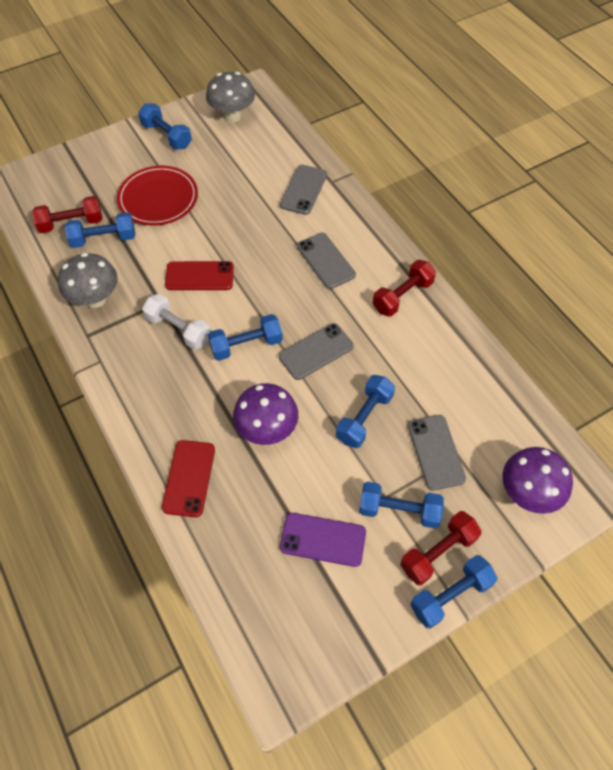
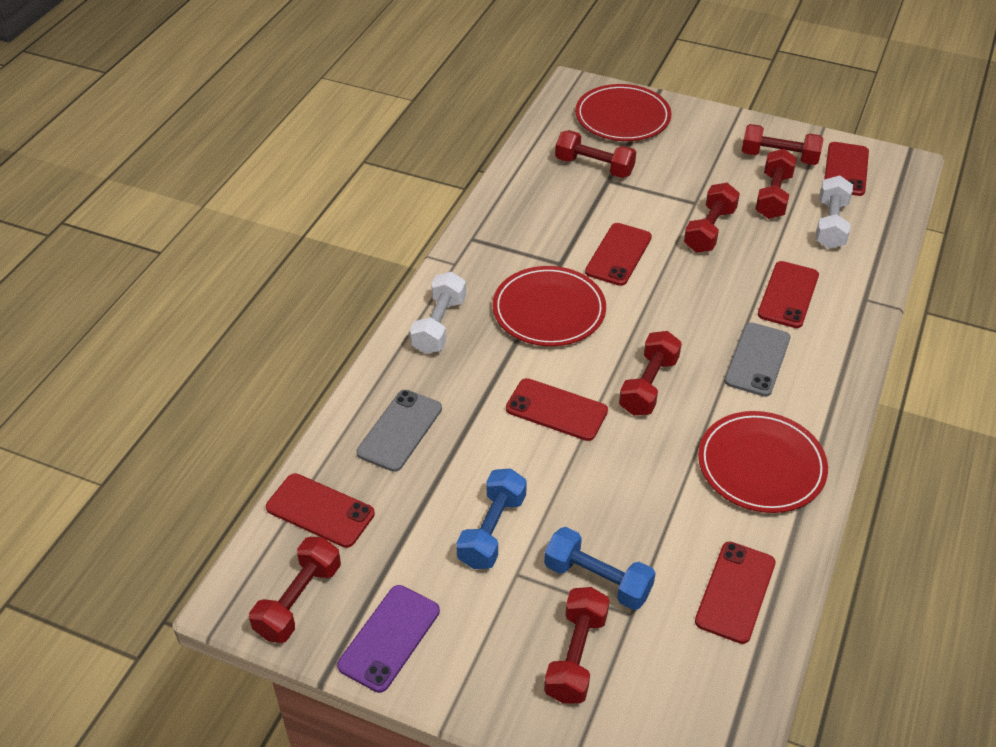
blue dumbbell: 6 -> 2
grey mushroom: 2 -> 0
grey phone: 4 -> 2
purple mushroom: 2 -> 0
red dumbbell: 3 -> 7
red phone: 2 -> 6
red plate: 1 -> 3
white dumbbell: 1 -> 2

